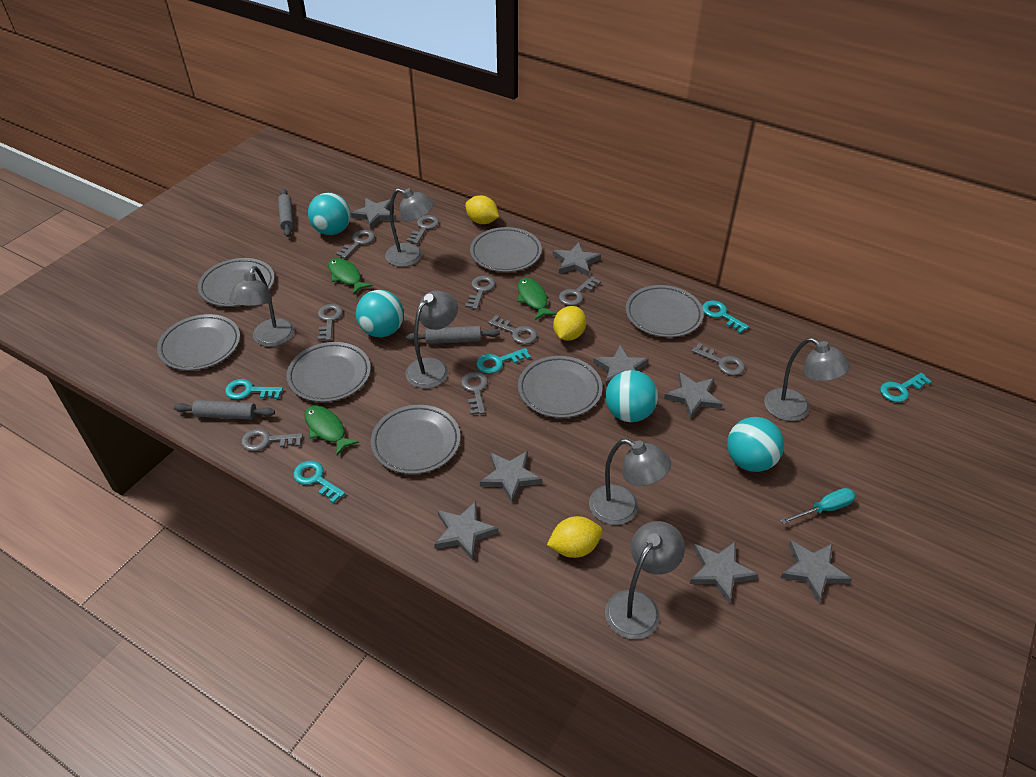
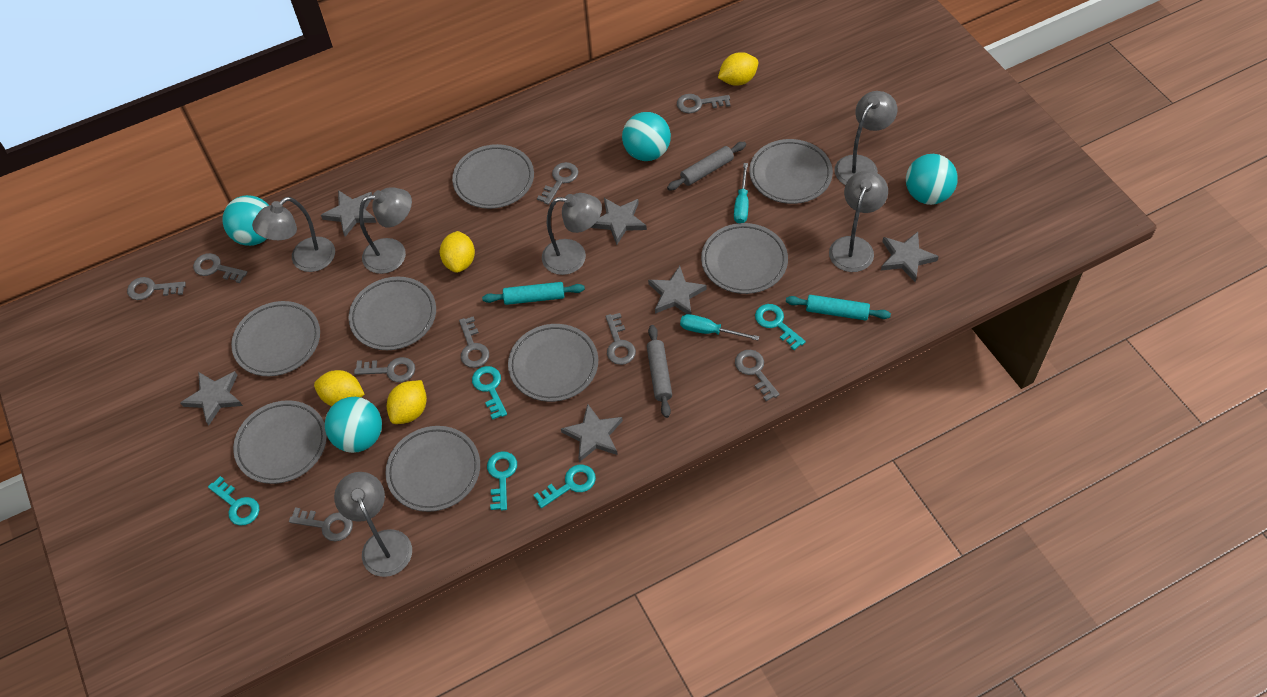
green fish: 3 -> 0
grey plate: 7 -> 8
grey rolling pin: 3 -> 2
grey star: 8 -> 6
turquoise rolling pin: 0 -> 2
turquoise screwdriver: 1 -> 2
yellow lemon: 3 -> 4

